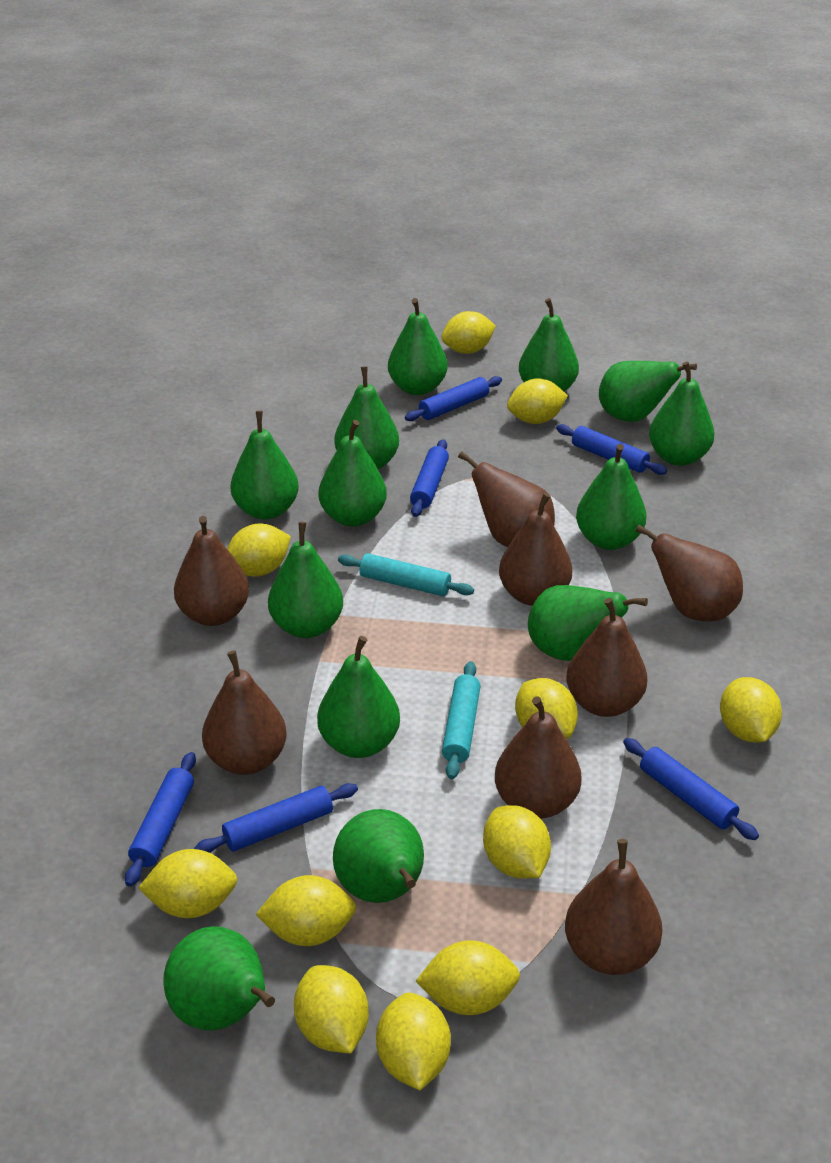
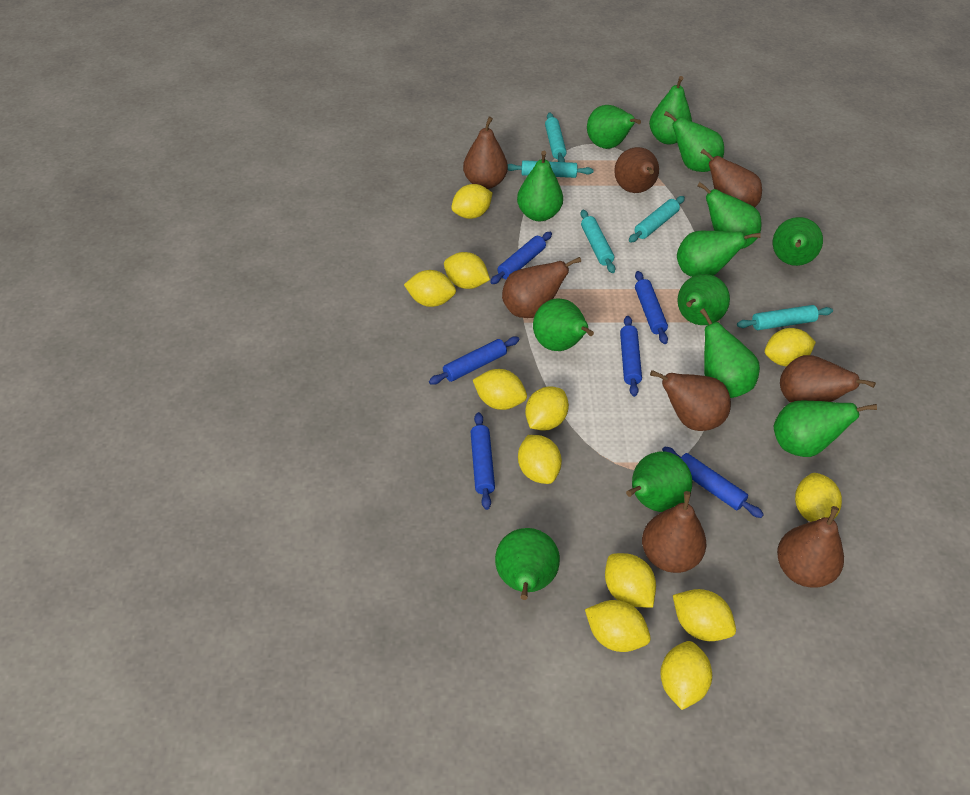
turquoise rolling pin: 2 -> 5
yellow lemon: 11 -> 12

